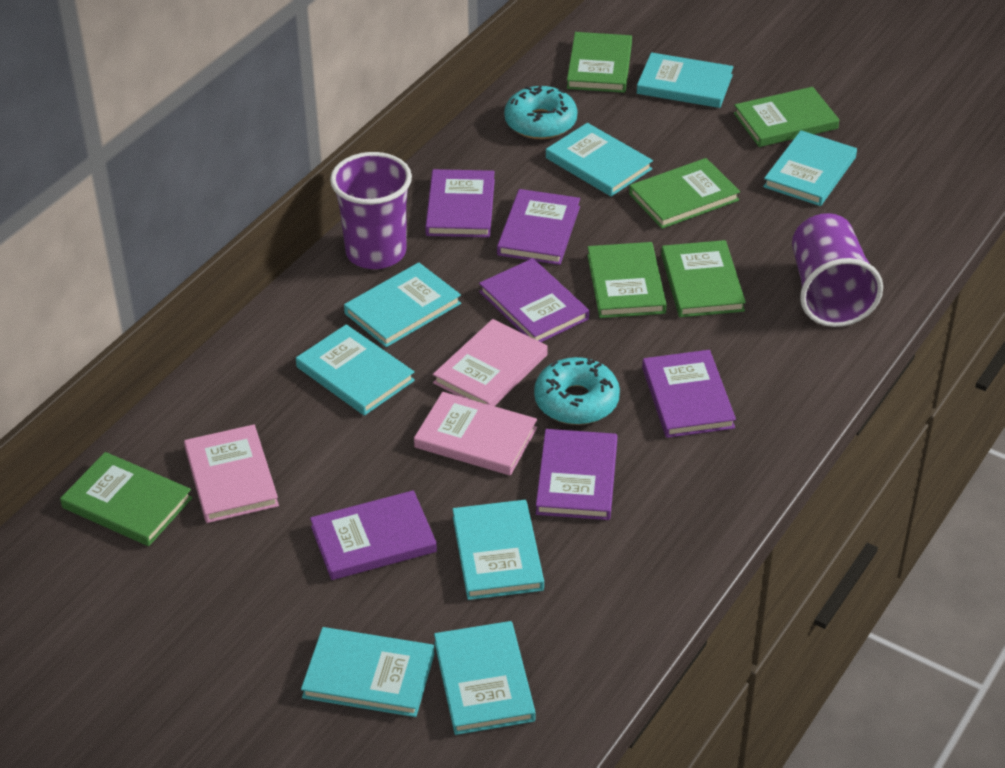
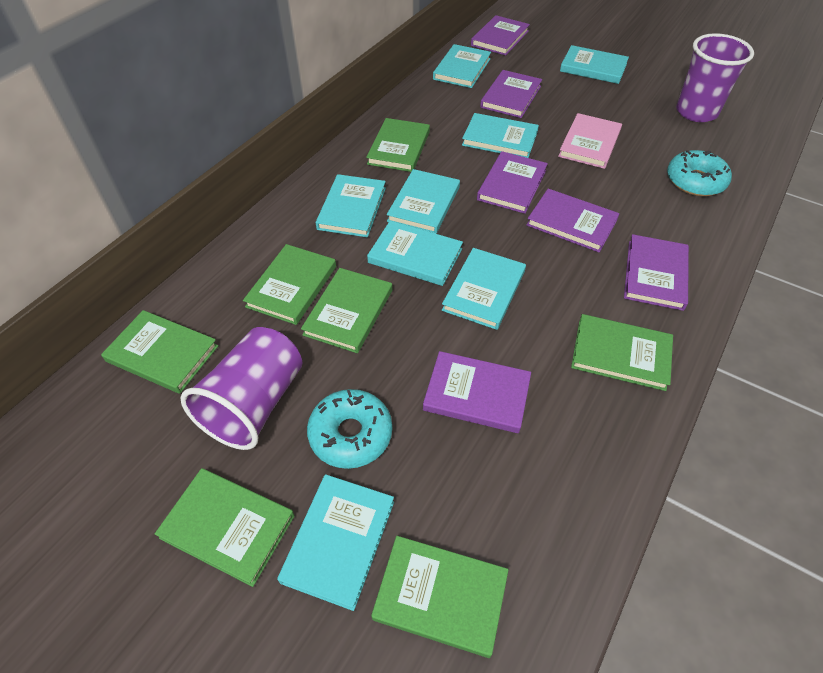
green book: 6 -> 7
pink book: 3 -> 1

